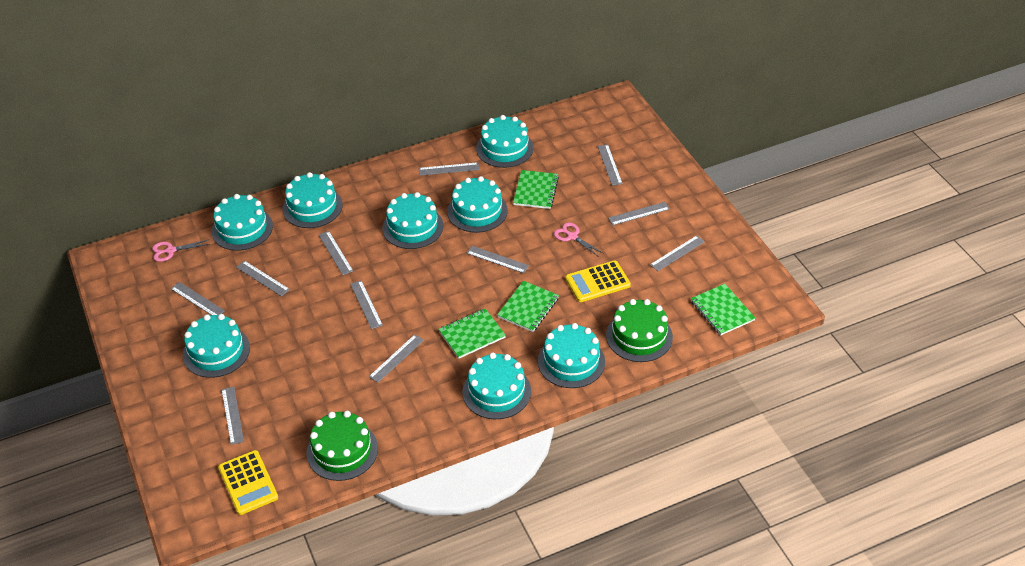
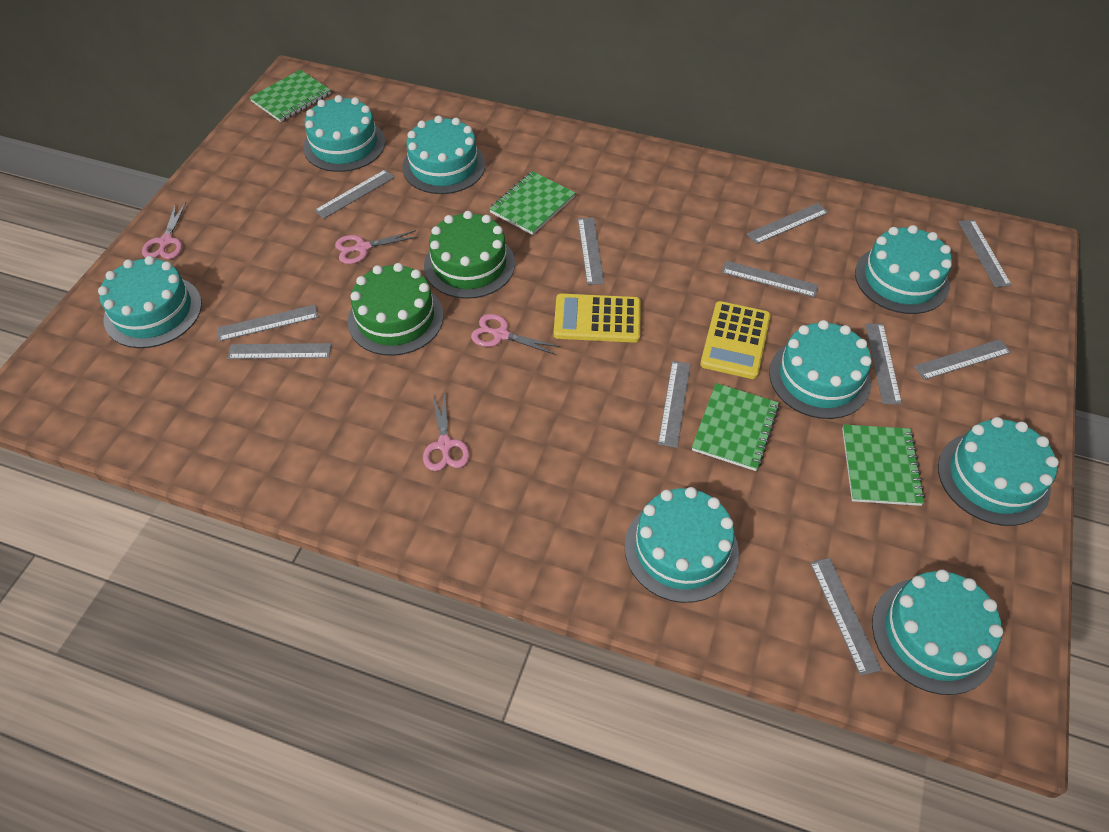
pink scissors: 2 -> 4

